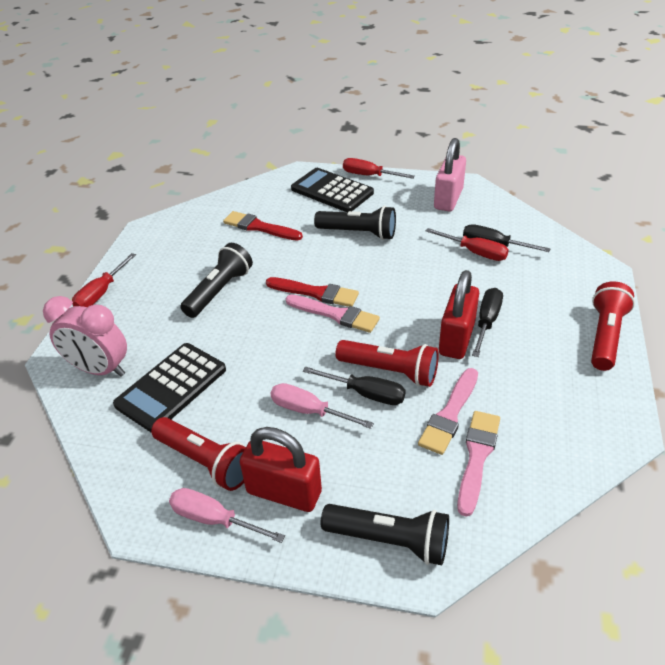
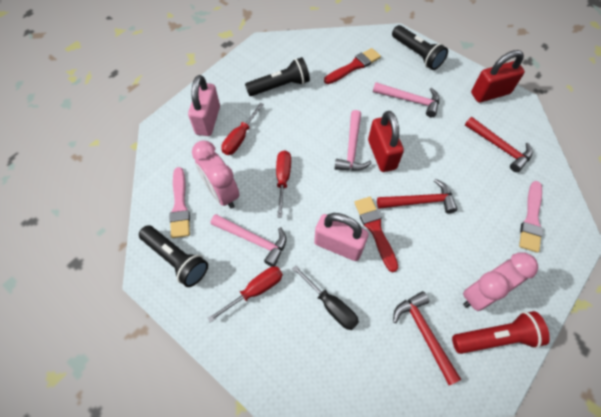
black calculator: 2 -> 0
black screwdriver: 3 -> 1
pink brush: 3 -> 2
pink clock: 1 -> 2
pink hammer: 0 -> 3
pink padlock: 1 -> 2
pink screwdriver: 2 -> 0
red flashlight: 3 -> 1
red hammer: 0 -> 3

